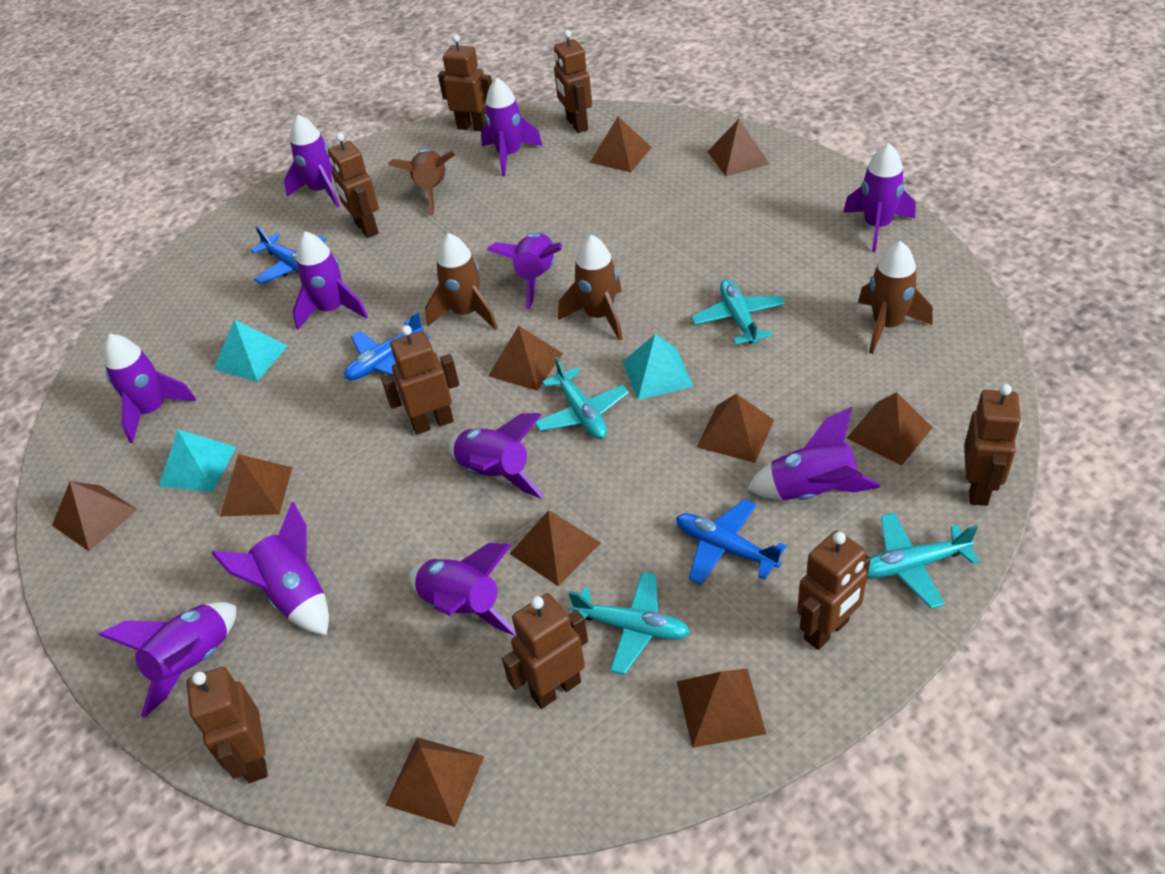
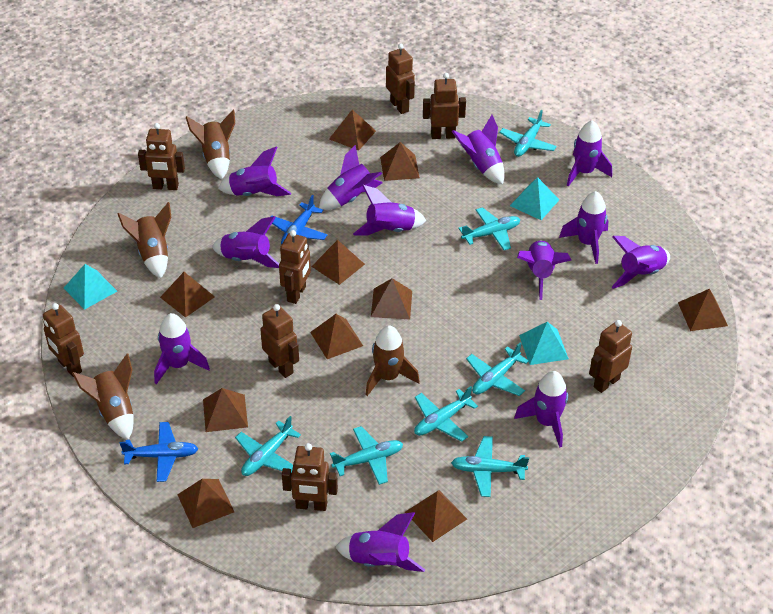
blue plane: 3 -> 2
purple rocket: 11 -> 12
turquoise plane: 4 -> 7

